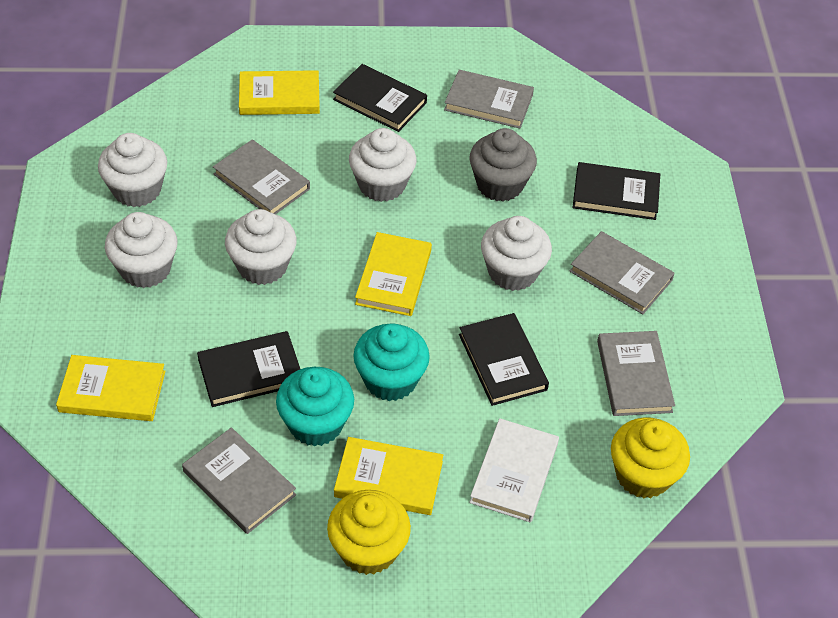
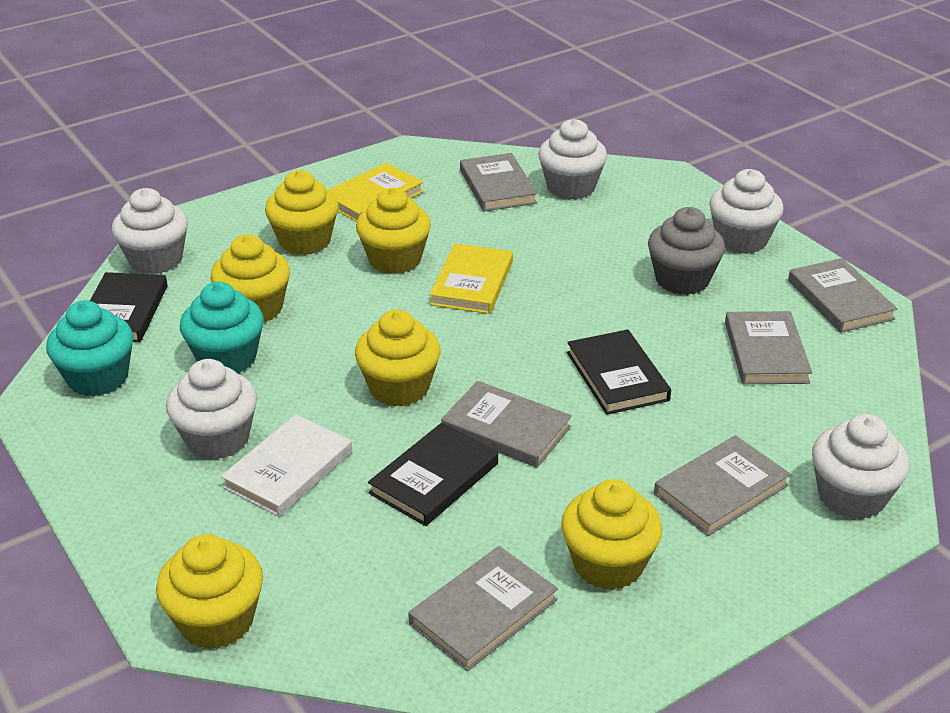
black book: 4 -> 3
grey book: 5 -> 6
yellow book: 4 -> 2
yellow cupcake: 2 -> 6

